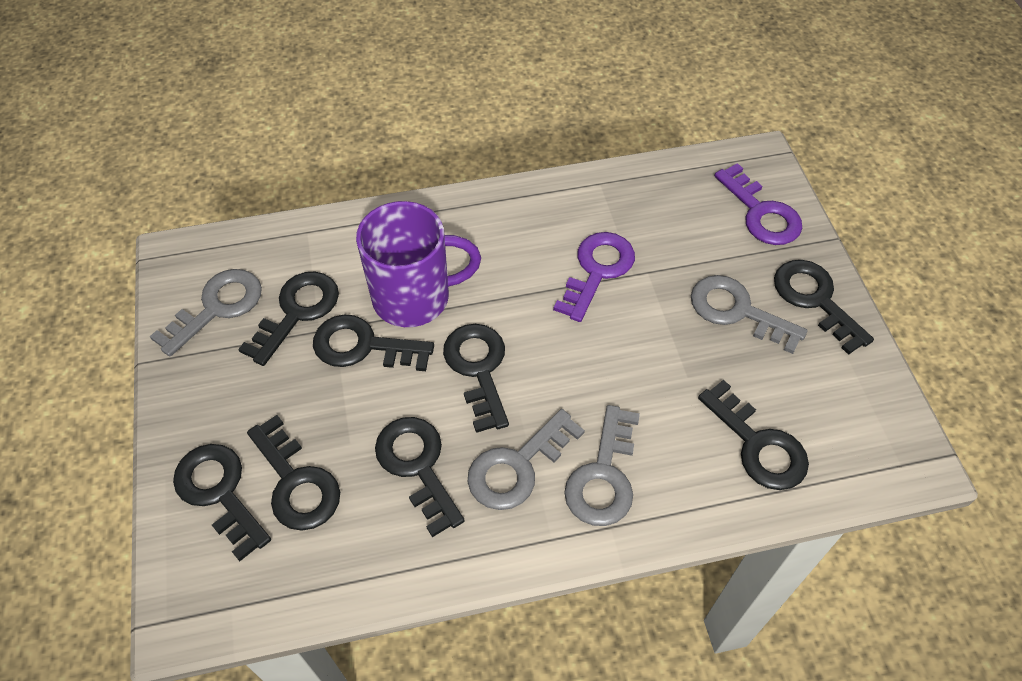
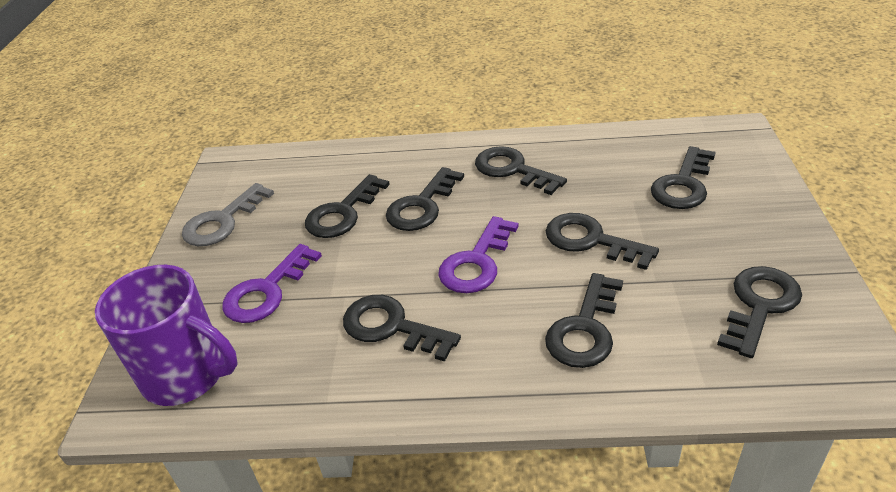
grey key: 4 -> 1

